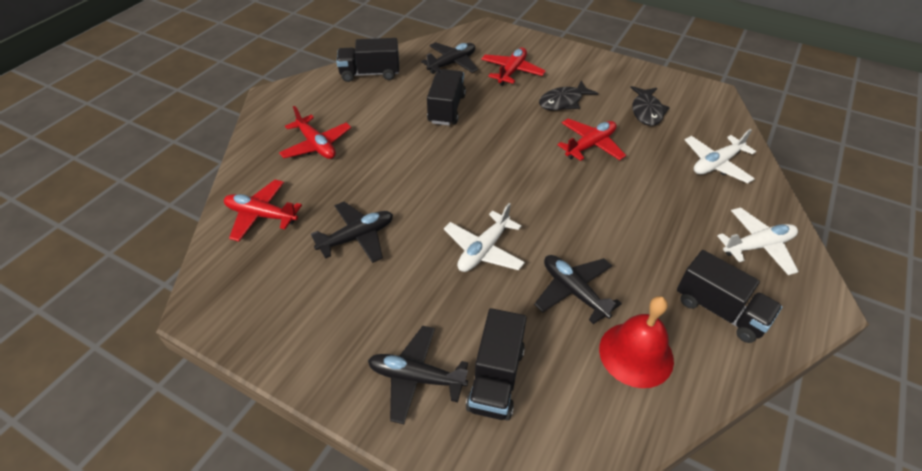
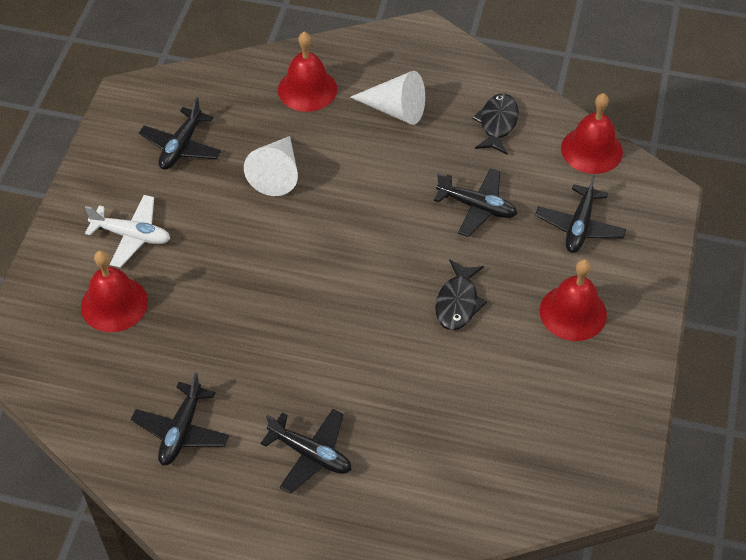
black plane: 4 -> 5
black truck: 4 -> 0
red bell: 1 -> 4
red plane: 4 -> 0
white cone: 0 -> 2
white plane: 3 -> 1

